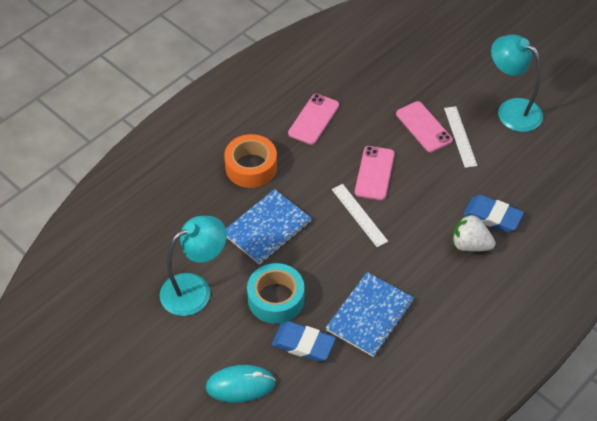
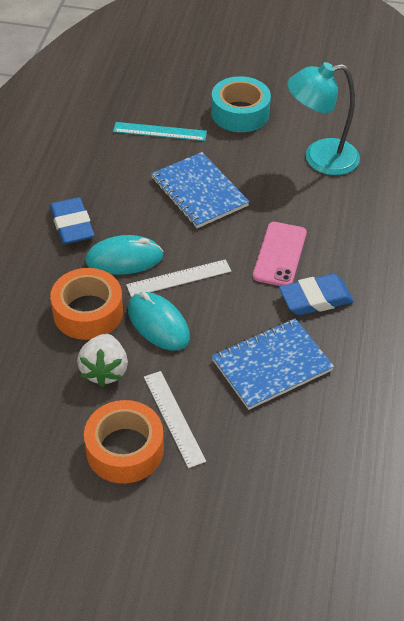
orange tape: 1 -> 2
pink phone: 3 -> 1
turquoise lamp: 2 -> 1
turquoise mouse: 1 -> 2
turquoise ruler: 0 -> 1

